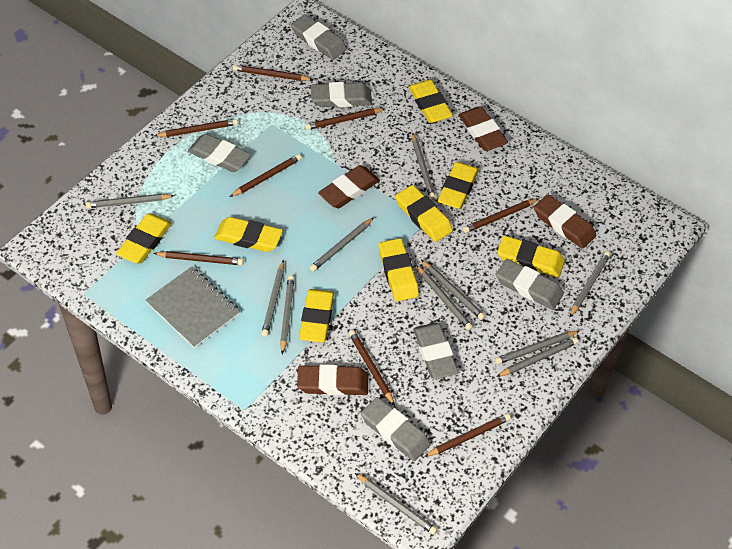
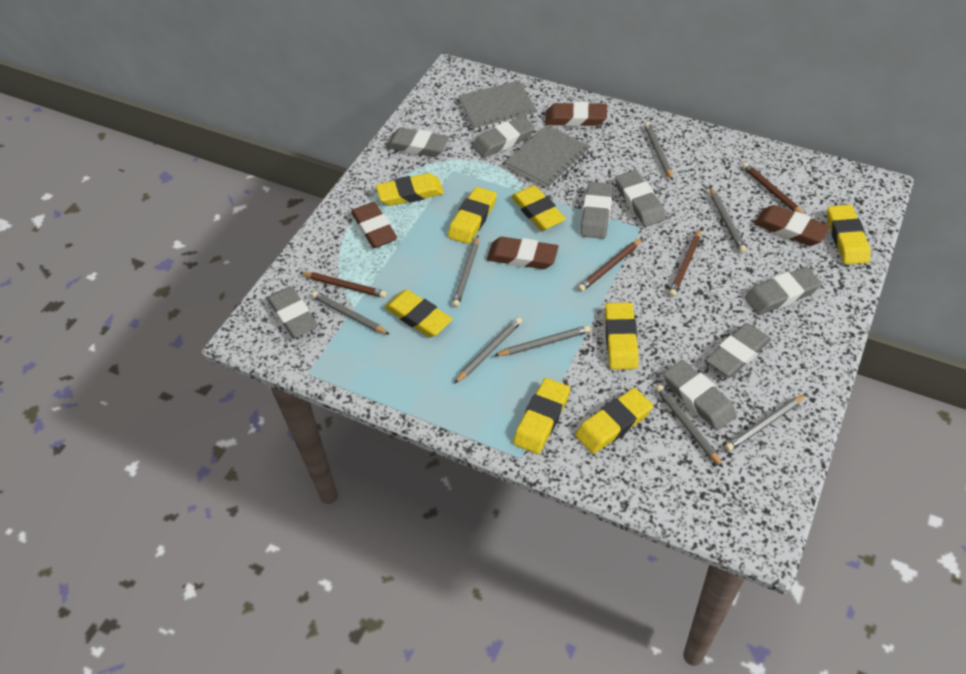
brown pencil: 8 -> 4
grey eraser: 6 -> 8
grey notebook: 1 -> 2
grey pencil: 11 -> 8

